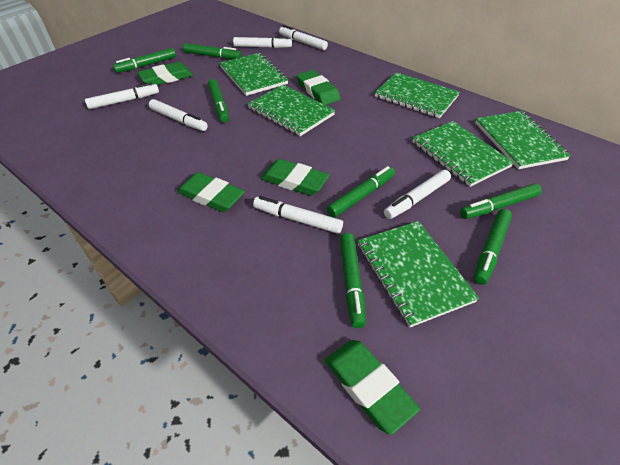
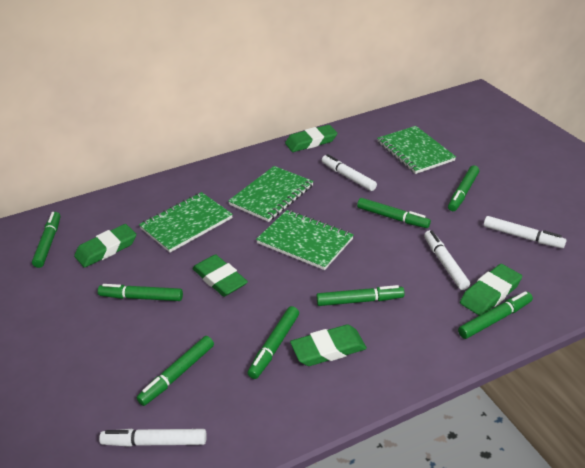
green marker: 7 -> 8
green notebook: 6 -> 4
white marker: 6 -> 4

